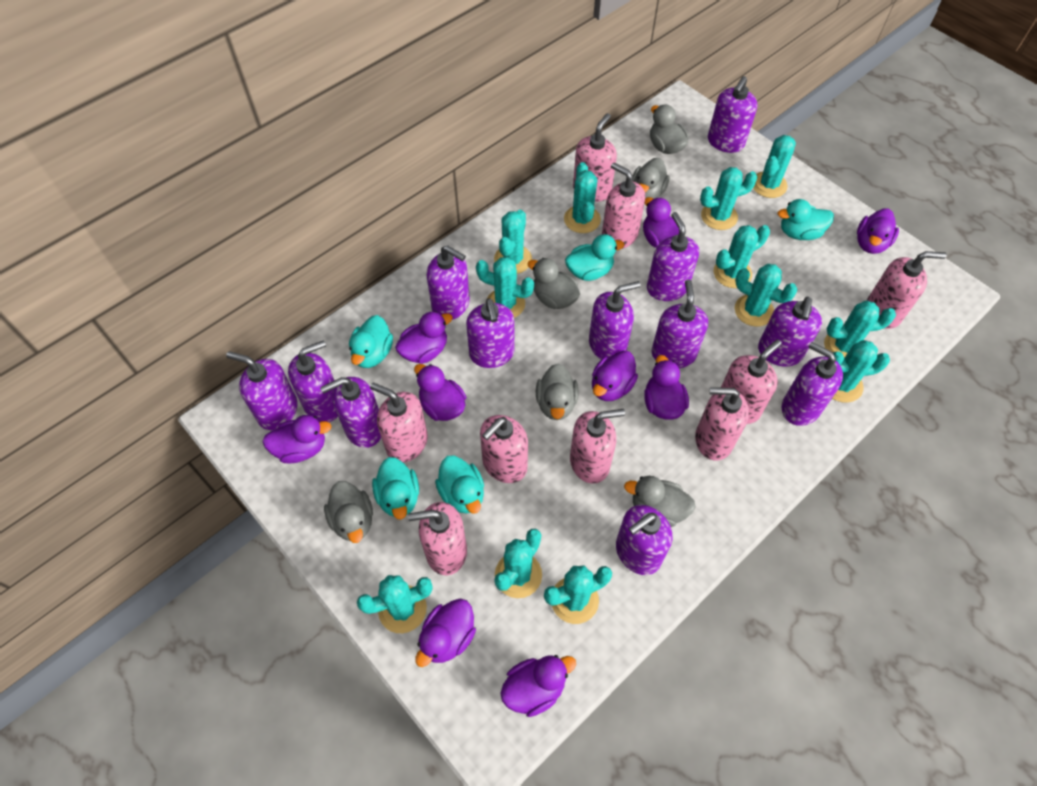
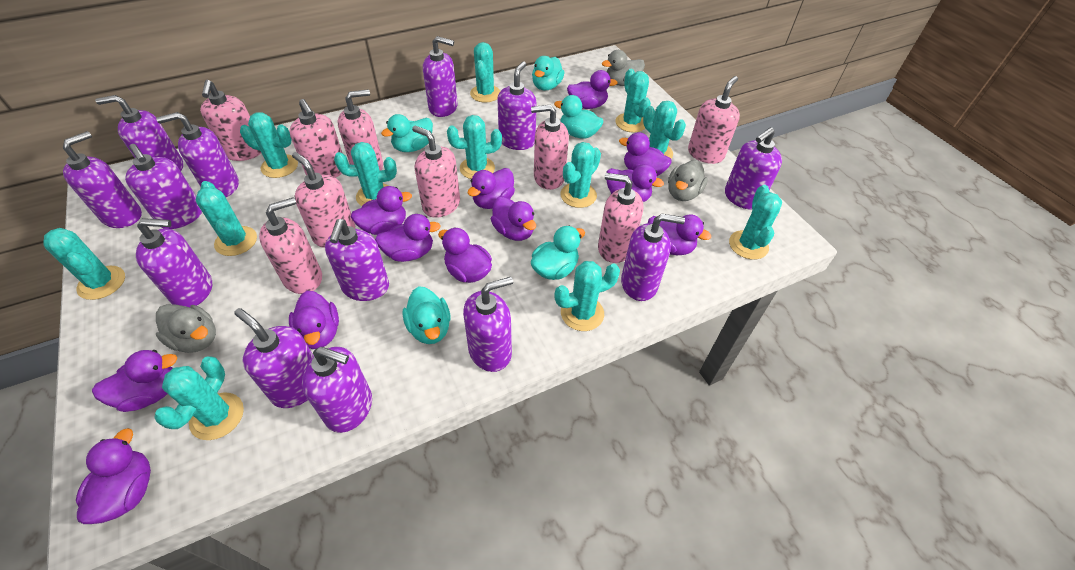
grey duck: 6 -> 3
purple duck: 9 -> 12
purple soap dispenser: 12 -> 13

